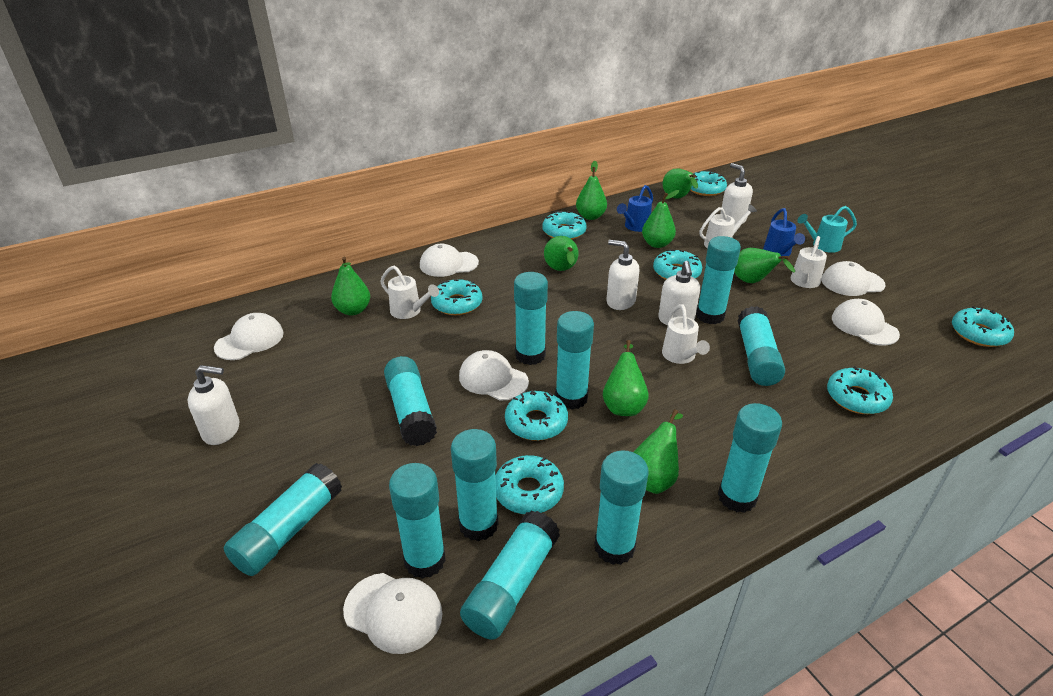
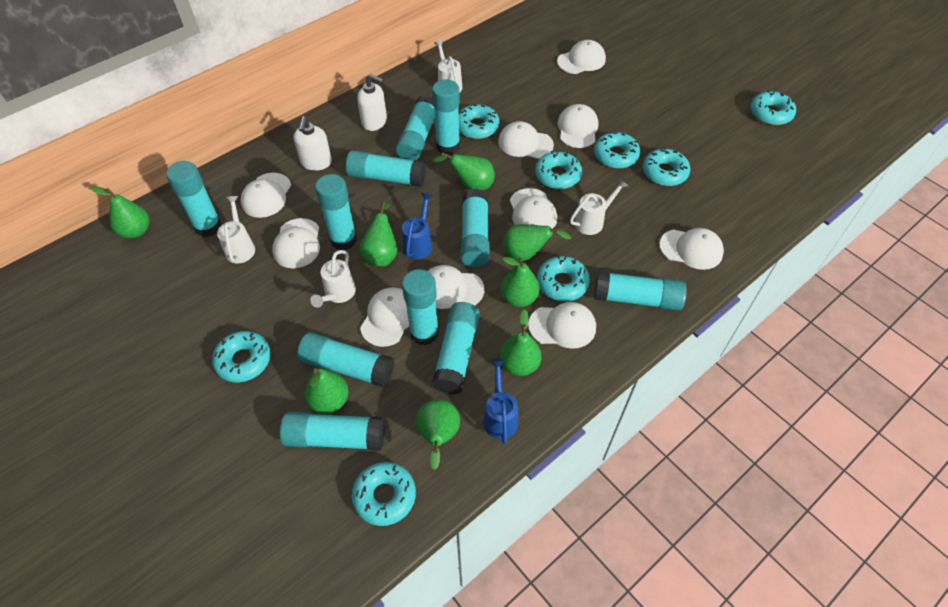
turquoise watering can: 1 -> 0
white cap: 6 -> 10
white soap dispenser: 4 -> 2

